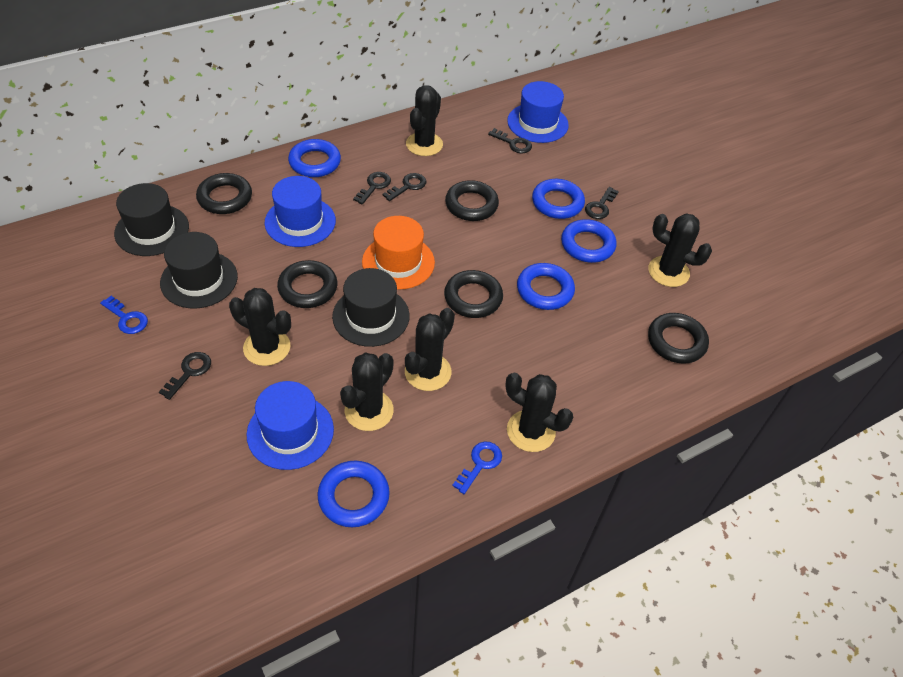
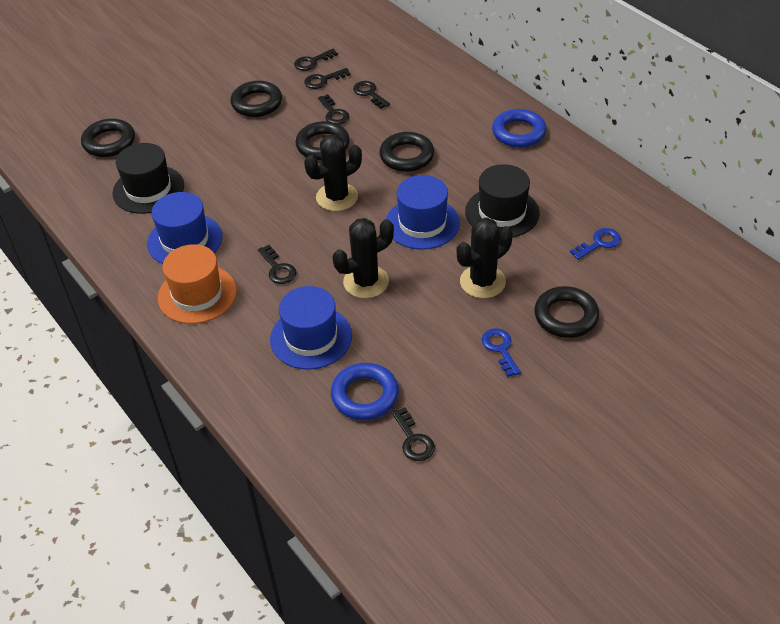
black cactus: 6 -> 3
black hat: 3 -> 2
black key: 5 -> 6
blue ring: 5 -> 2

